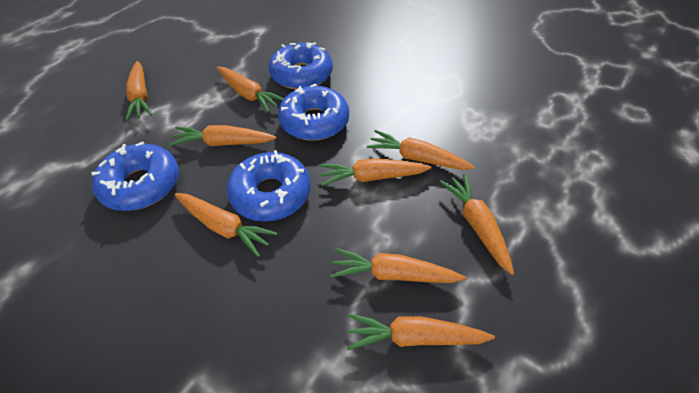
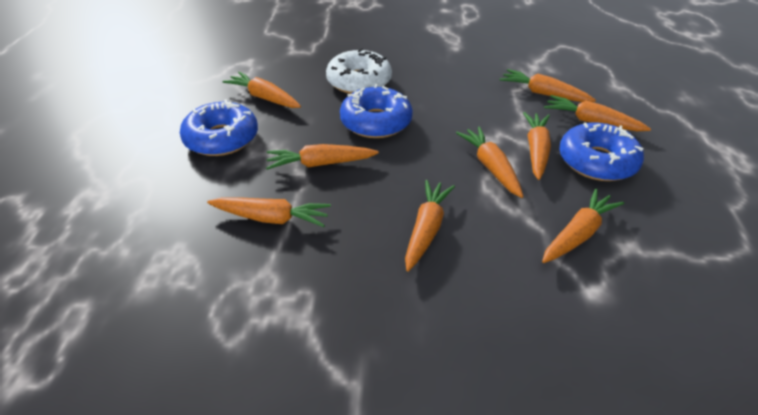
blue donut: 4 -> 3
white donut: 0 -> 1

